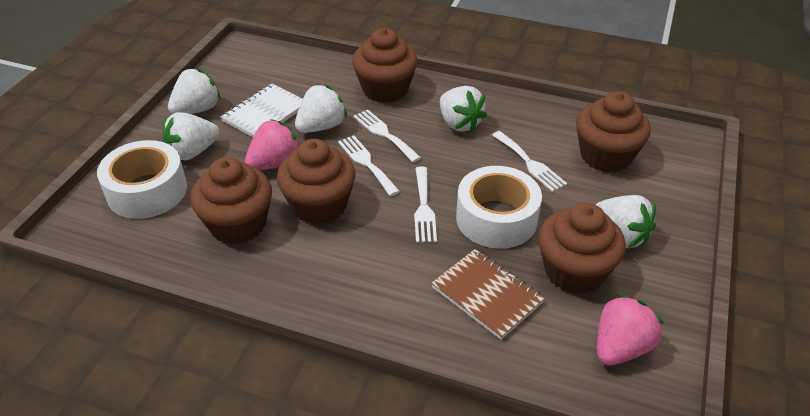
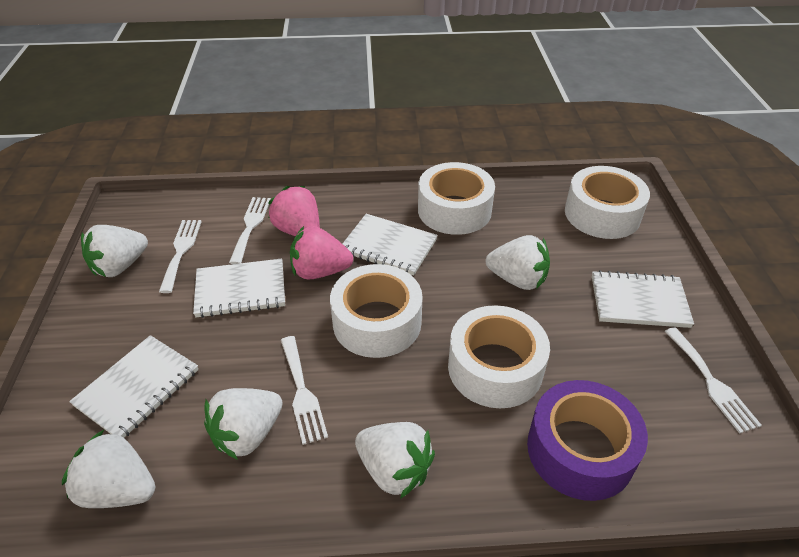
brown cupcake: 5 -> 0
brown notebook: 1 -> 0
purple tape: 0 -> 1
white notebook: 1 -> 4
white tape: 2 -> 4

